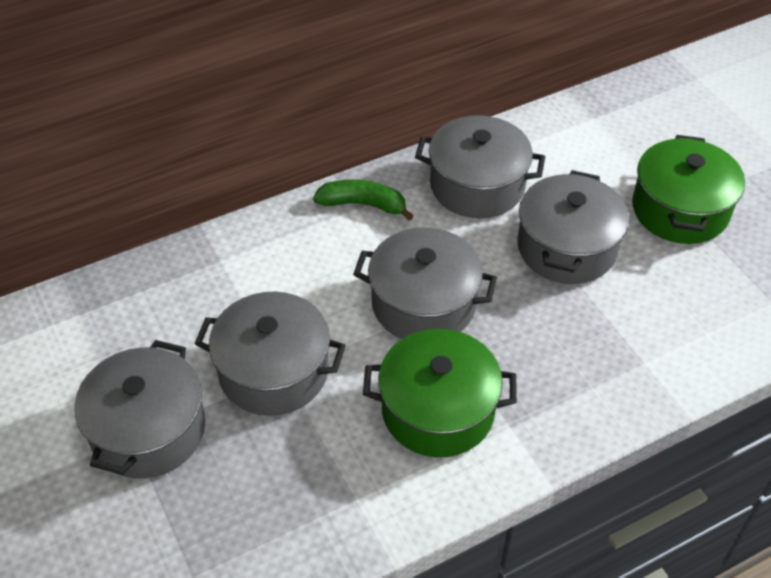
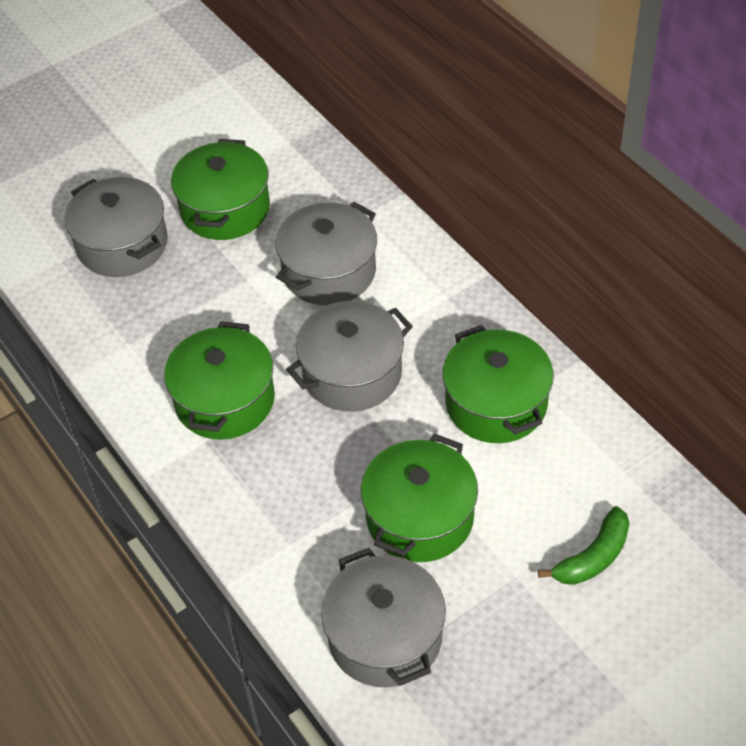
green pot: 2 -> 4
grey pot: 5 -> 4

